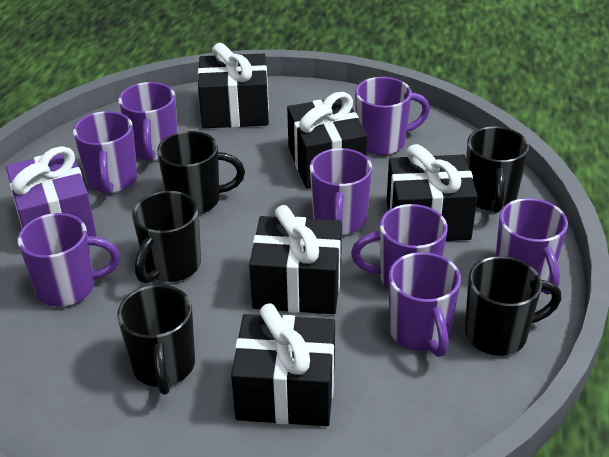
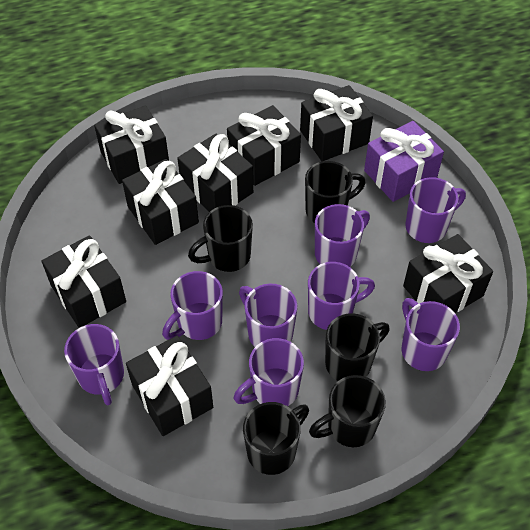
black gift: 5 -> 8

